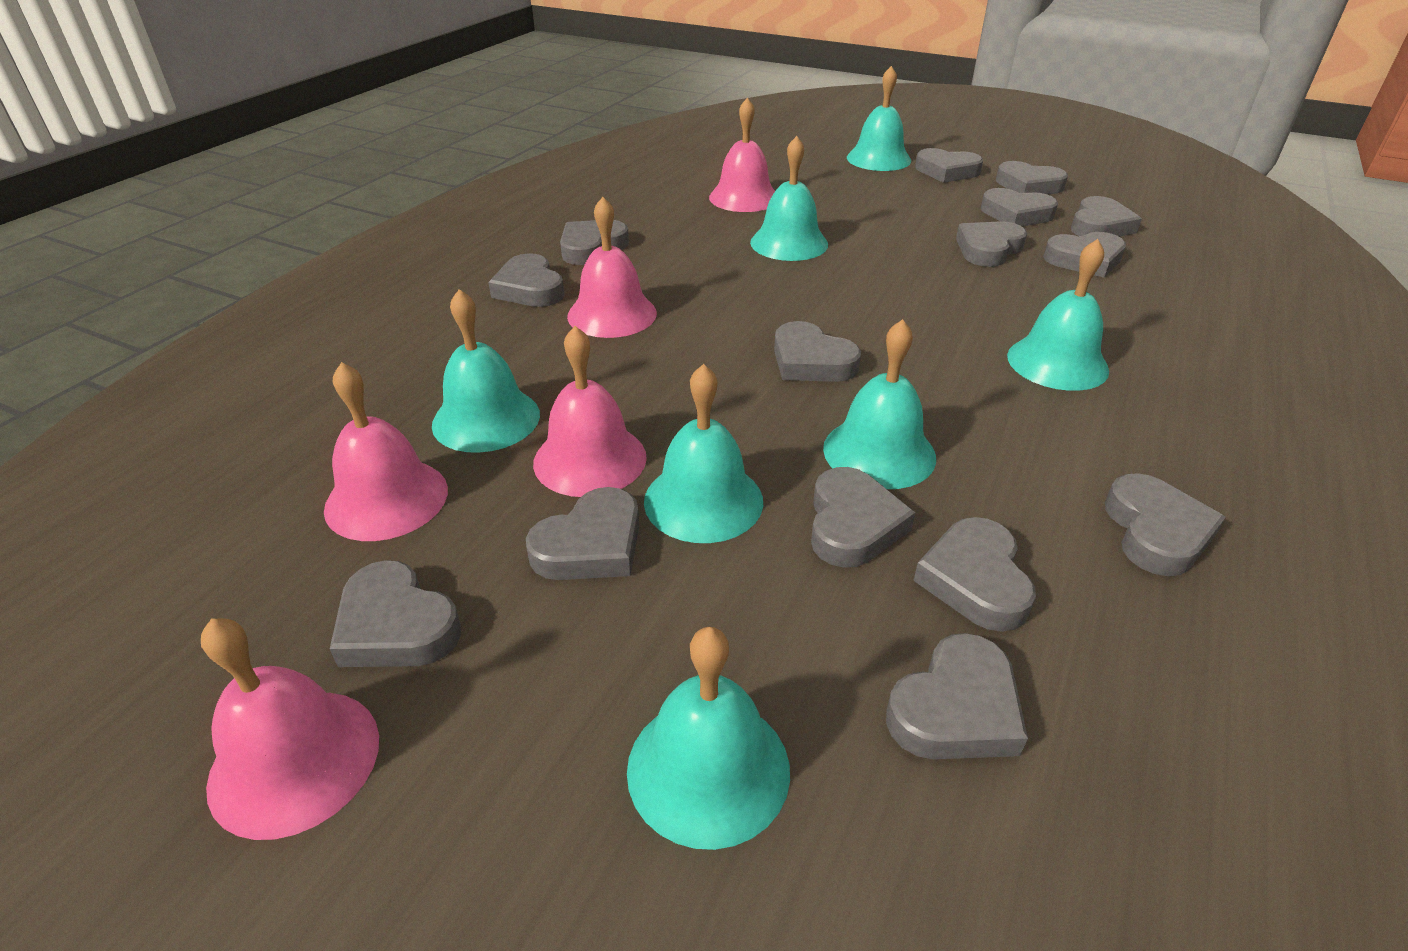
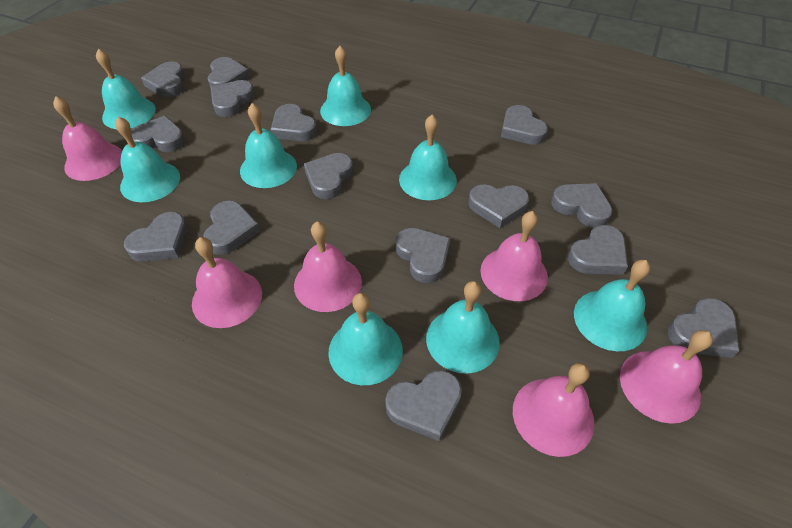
pink bell: 5 -> 6
turquoise bell: 7 -> 8

